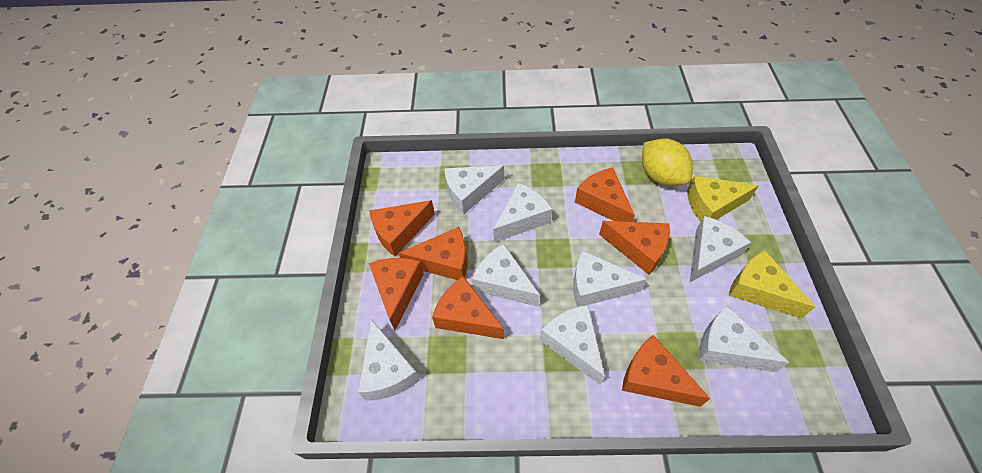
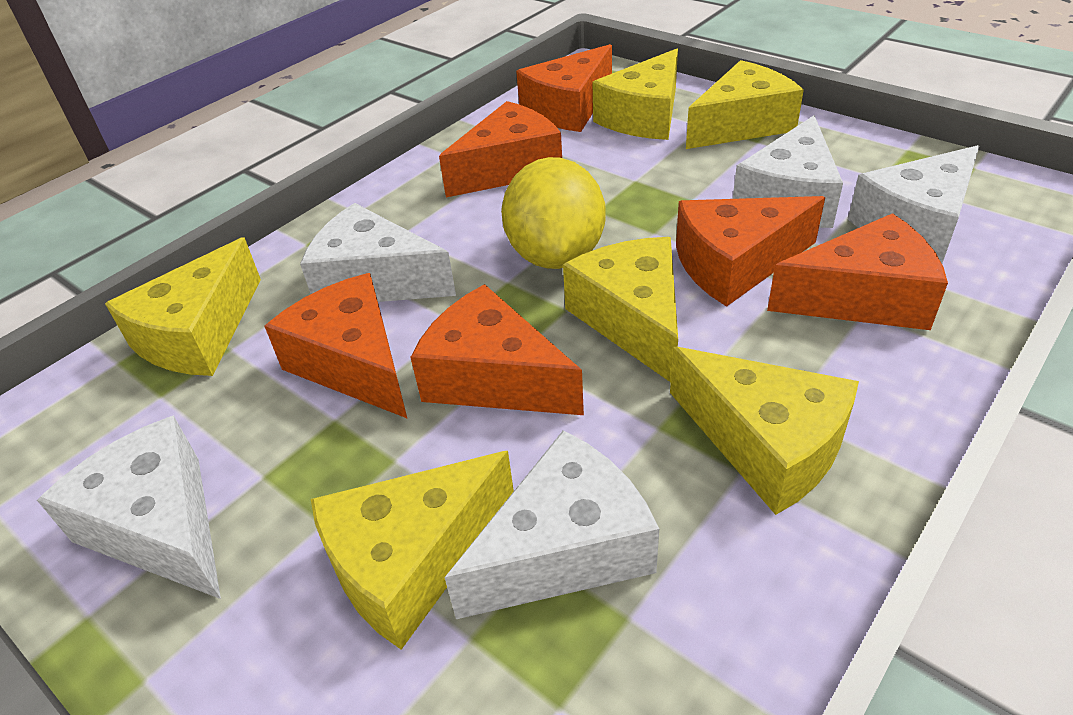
orange cheese: 7 -> 6
white cheese: 8 -> 5
yellow cheese: 2 -> 6

